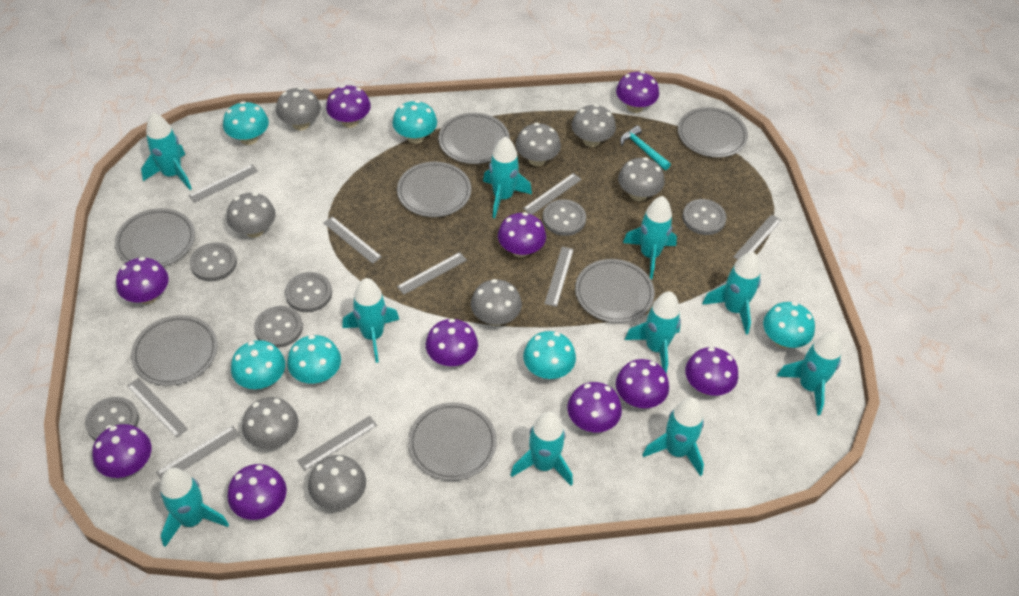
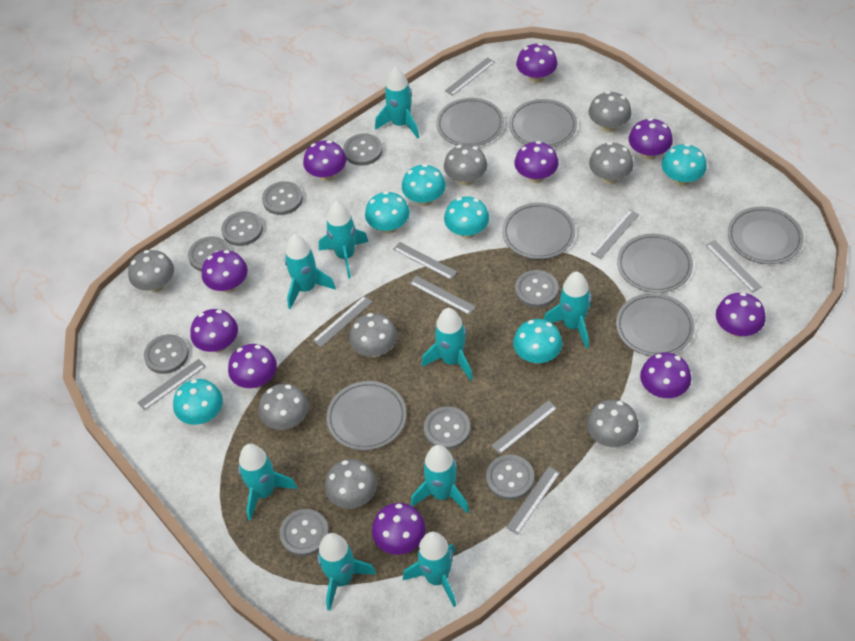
grey button: 6 -> 9
turquoise hammer: 1 -> 0
turquoise rocket: 10 -> 9

